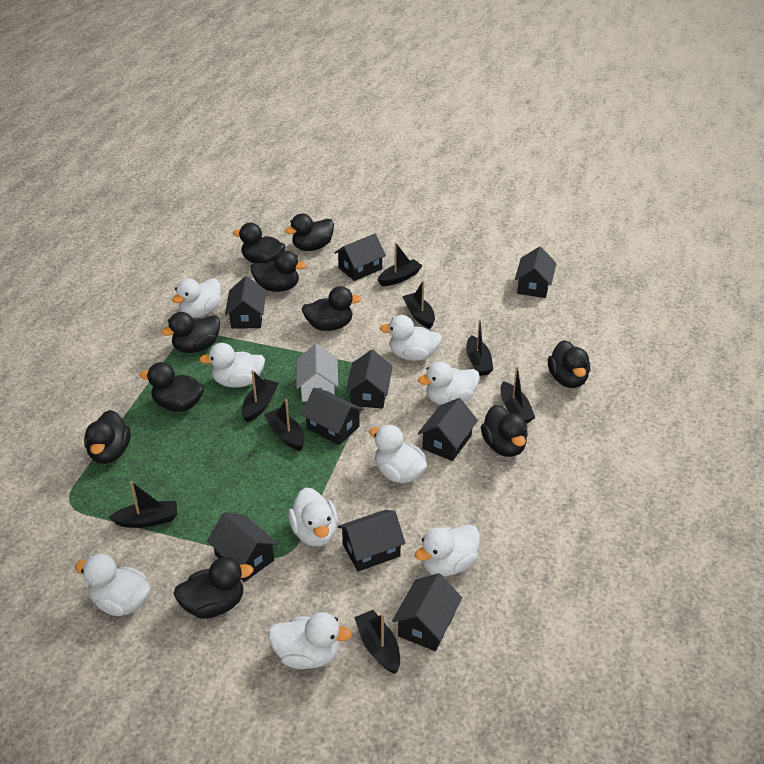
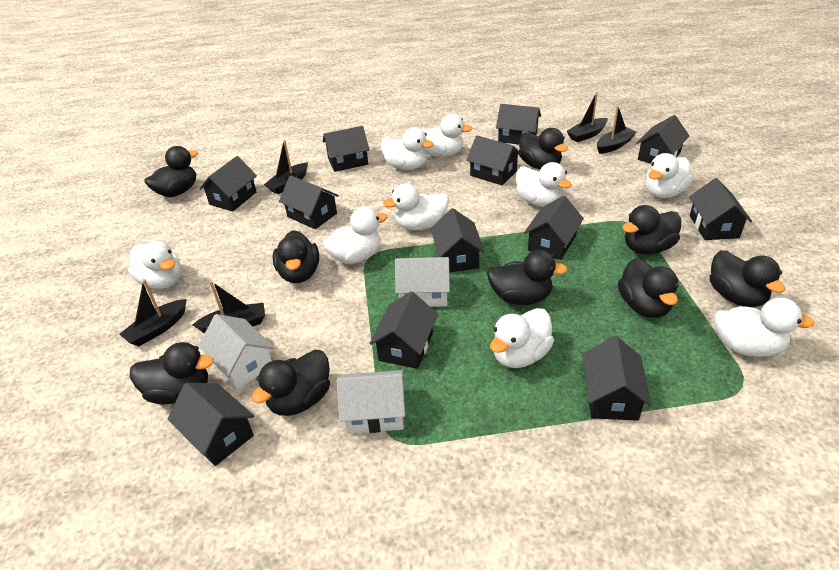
black boat: 8 -> 5
black duck: 10 -> 9
black house: 9 -> 12
white house: 1 -> 3

